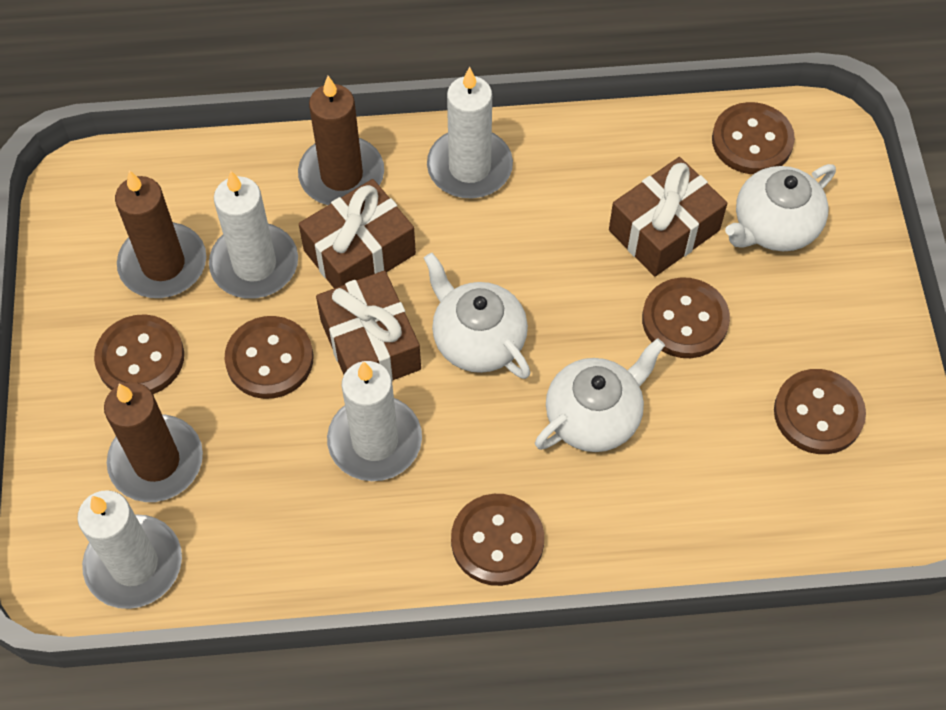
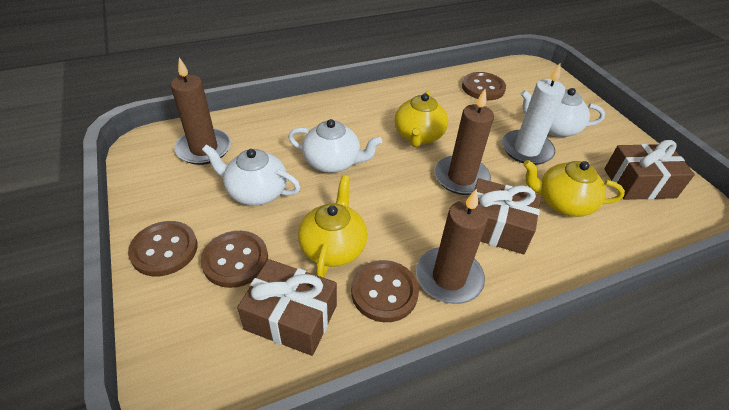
brown button: 6 -> 4
white candle: 4 -> 1
yellow teapot: 0 -> 3

